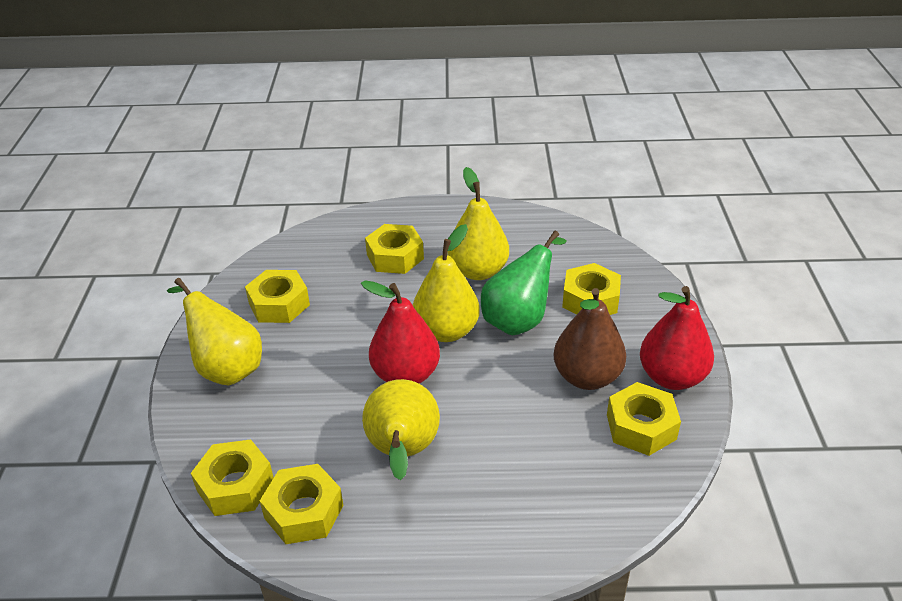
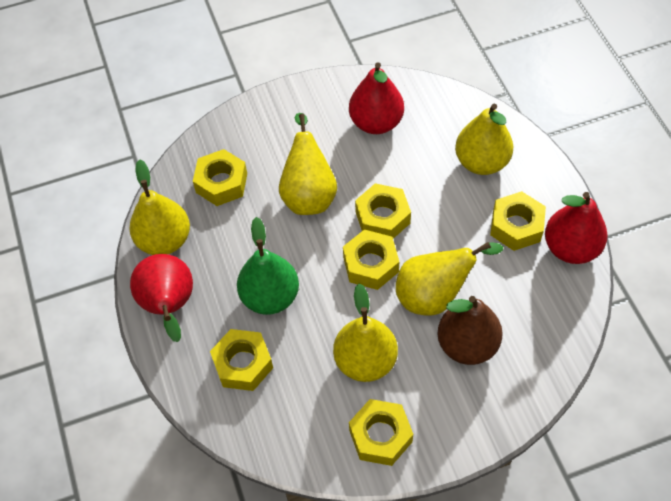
red pear: 2 -> 3
yellow pear: 4 -> 5

